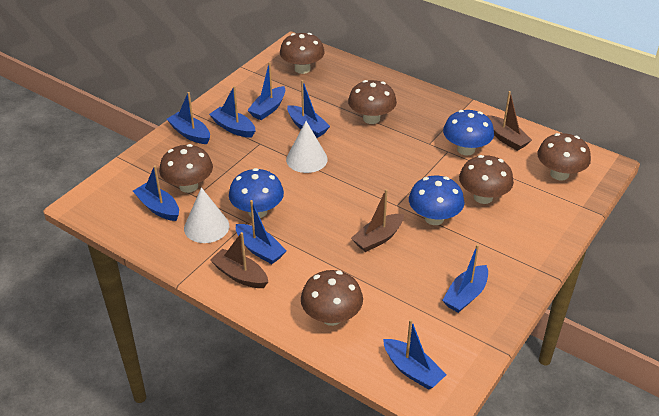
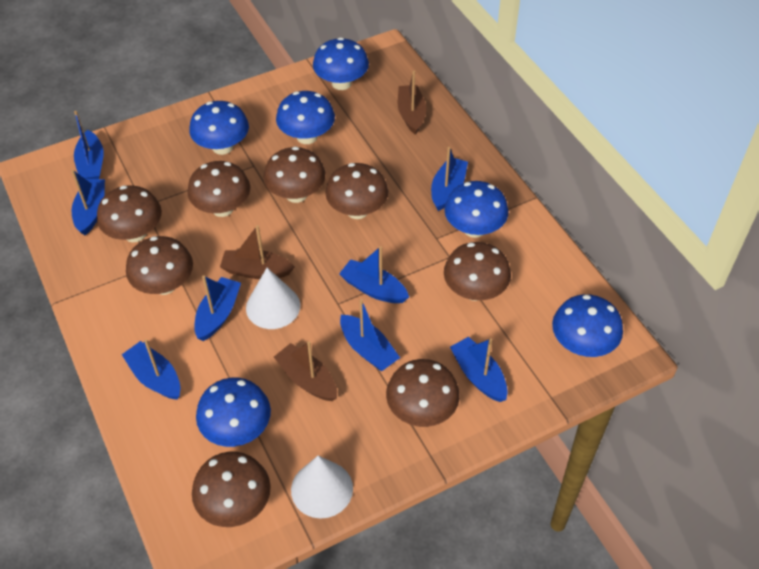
blue mushroom: 3 -> 6
brown mushroom: 6 -> 8

